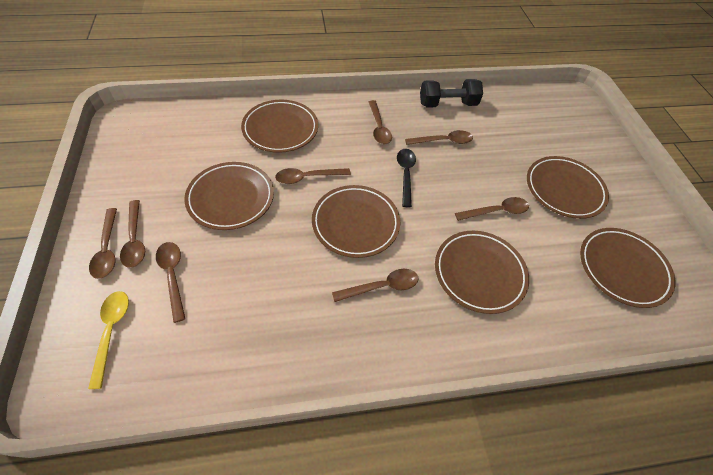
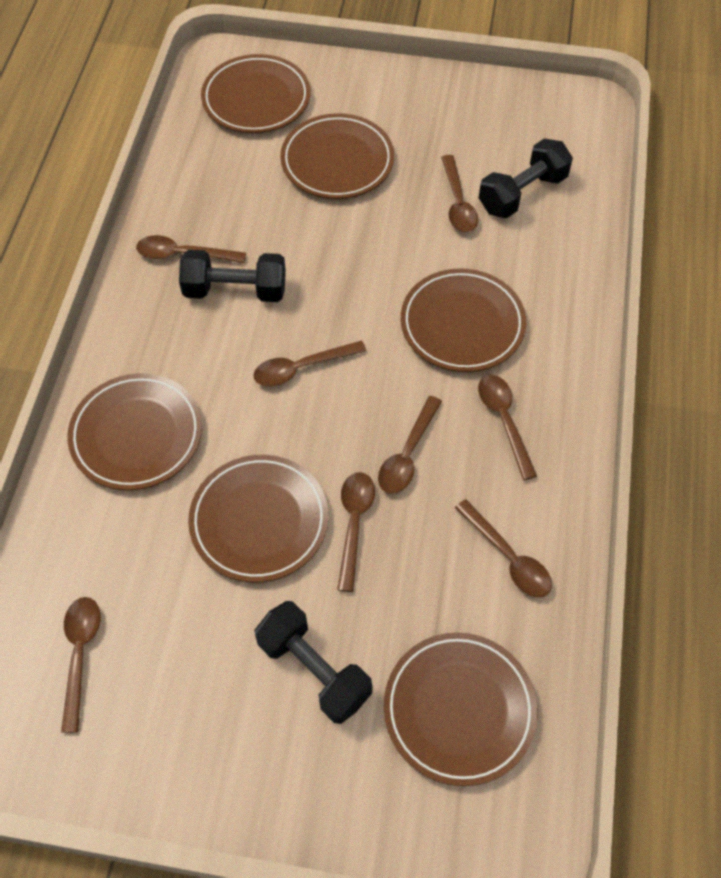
black dumbbell: 1 -> 3
black spoon: 1 -> 0
yellow spoon: 1 -> 0

